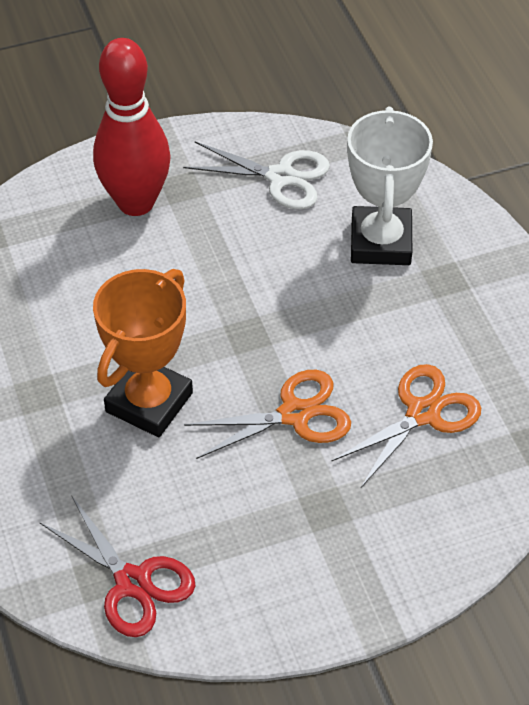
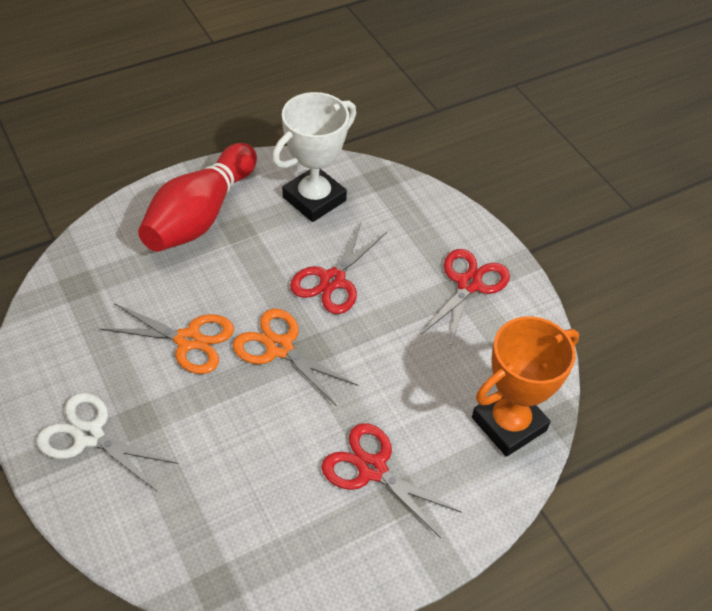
red scissors: 1 -> 3

